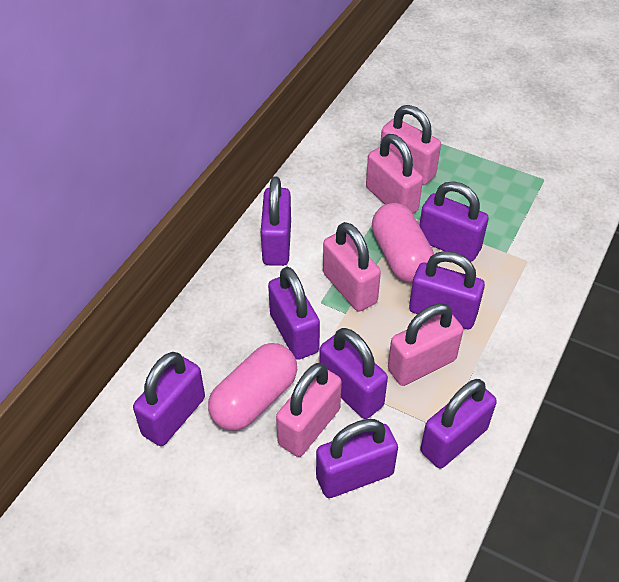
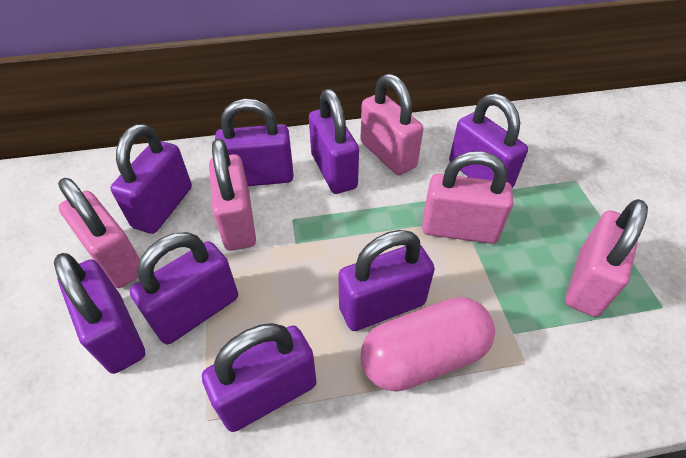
pink capsule: 2 -> 1

